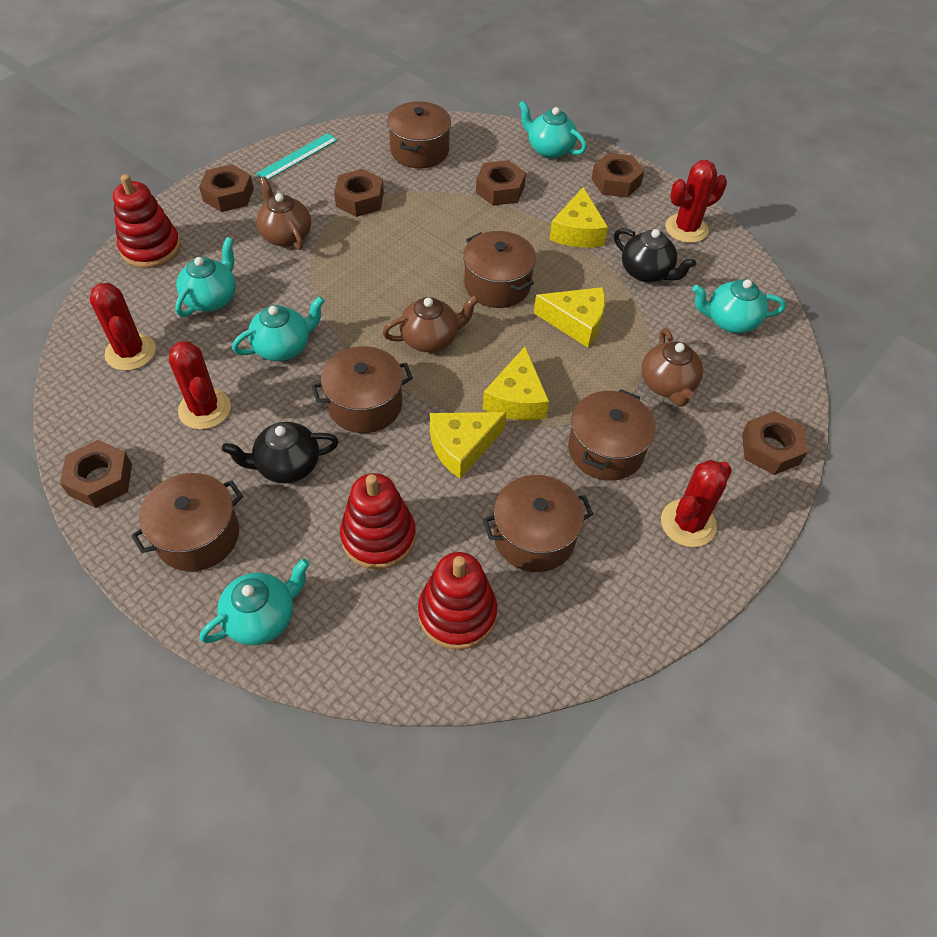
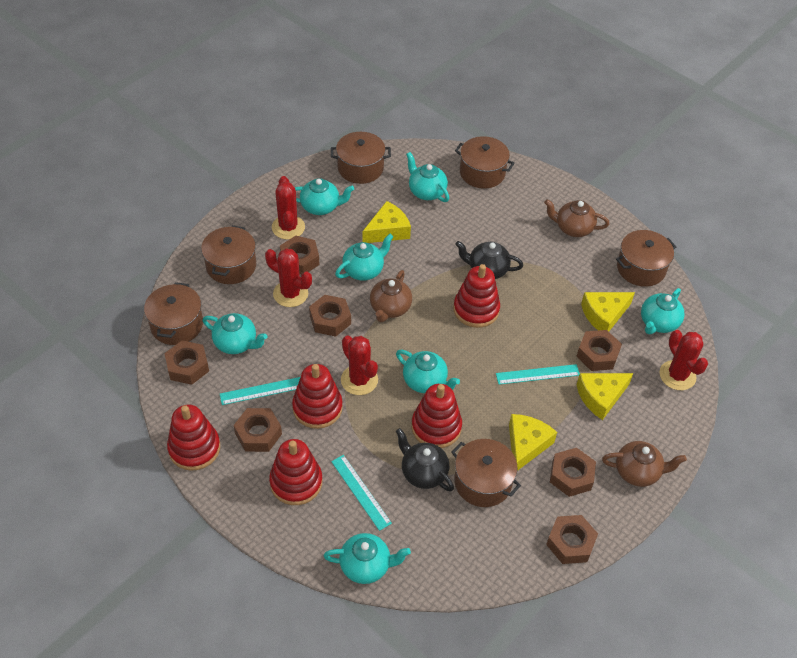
brown nut: 6 -> 7
red stacking toy: 3 -> 5
turquoise ruler: 1 -> 3
turquoise teapot: 5 -> 7

